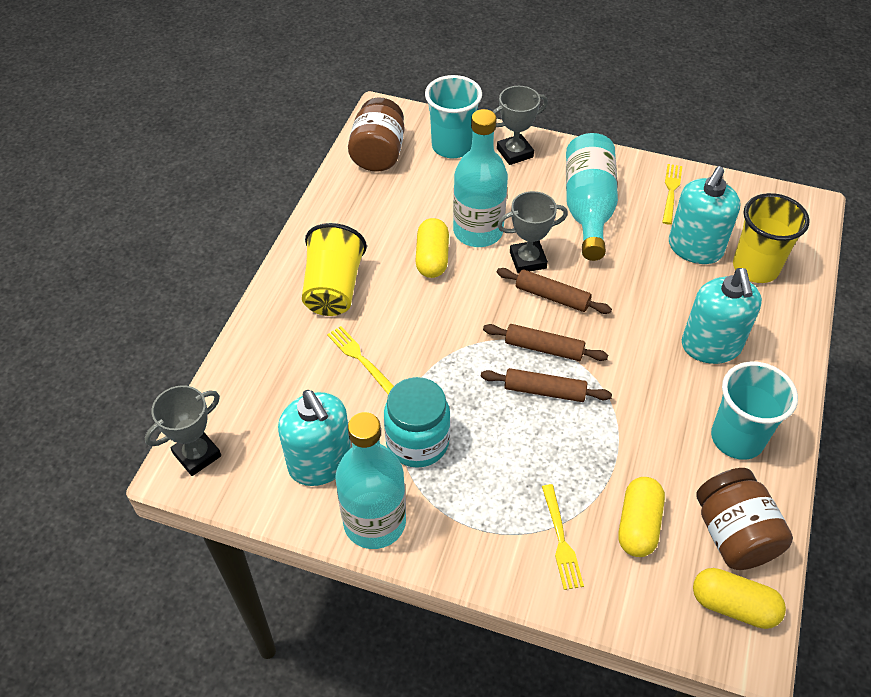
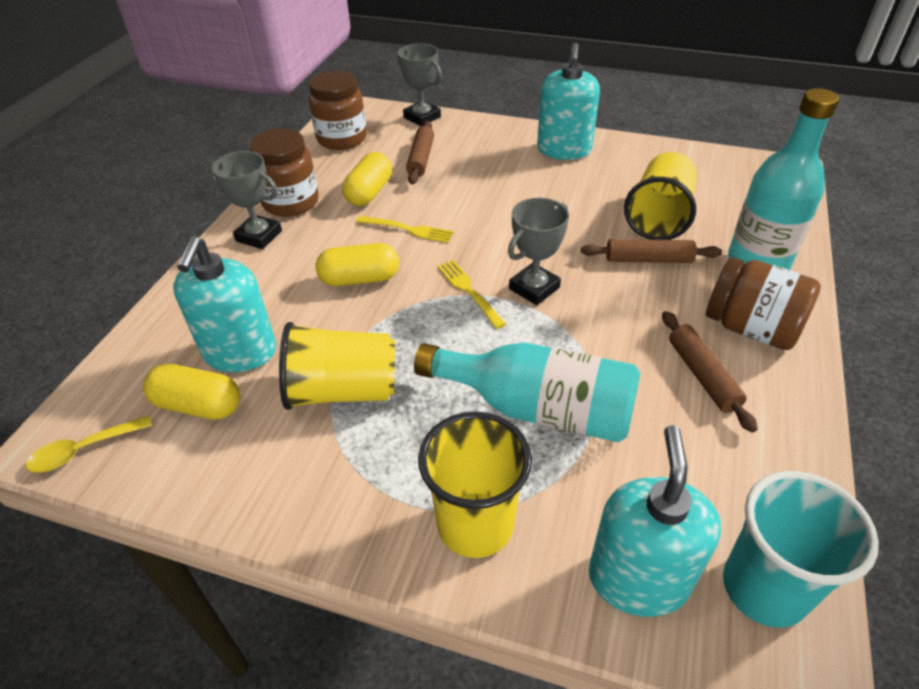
brown jar: 2 -> 3
turquoise bottle: 3 -> 2
turquoise cup: 2 -> 1
turquoise jar: 1 -> 0
yellow cup: 2 -> 3
yellow fork: 3 -> 2
yellow spoon: 0 -> 1

